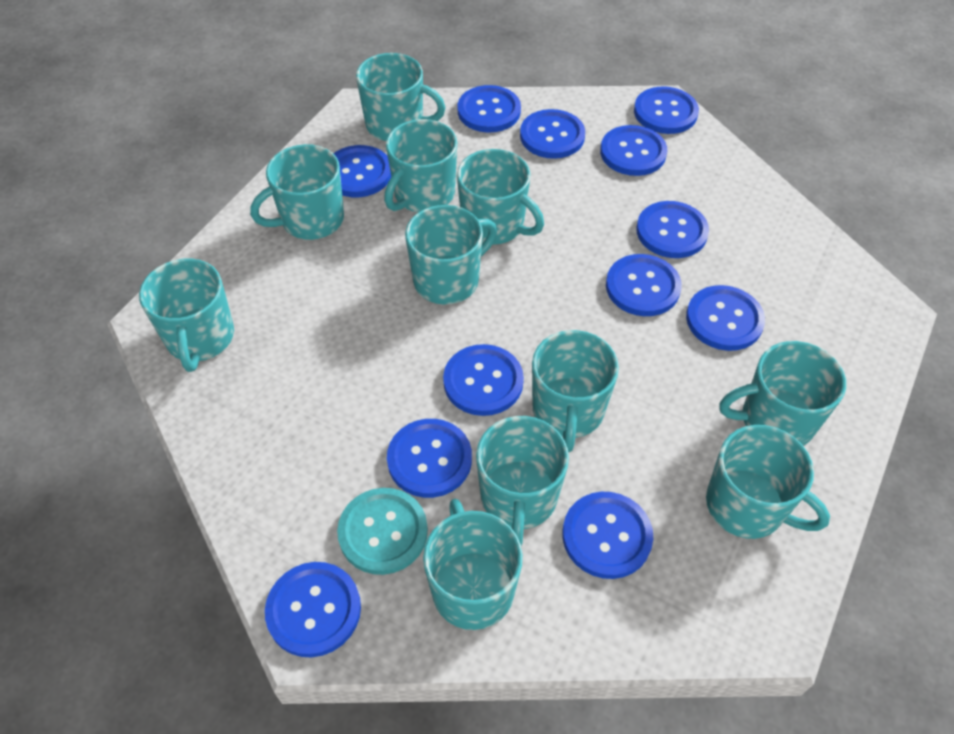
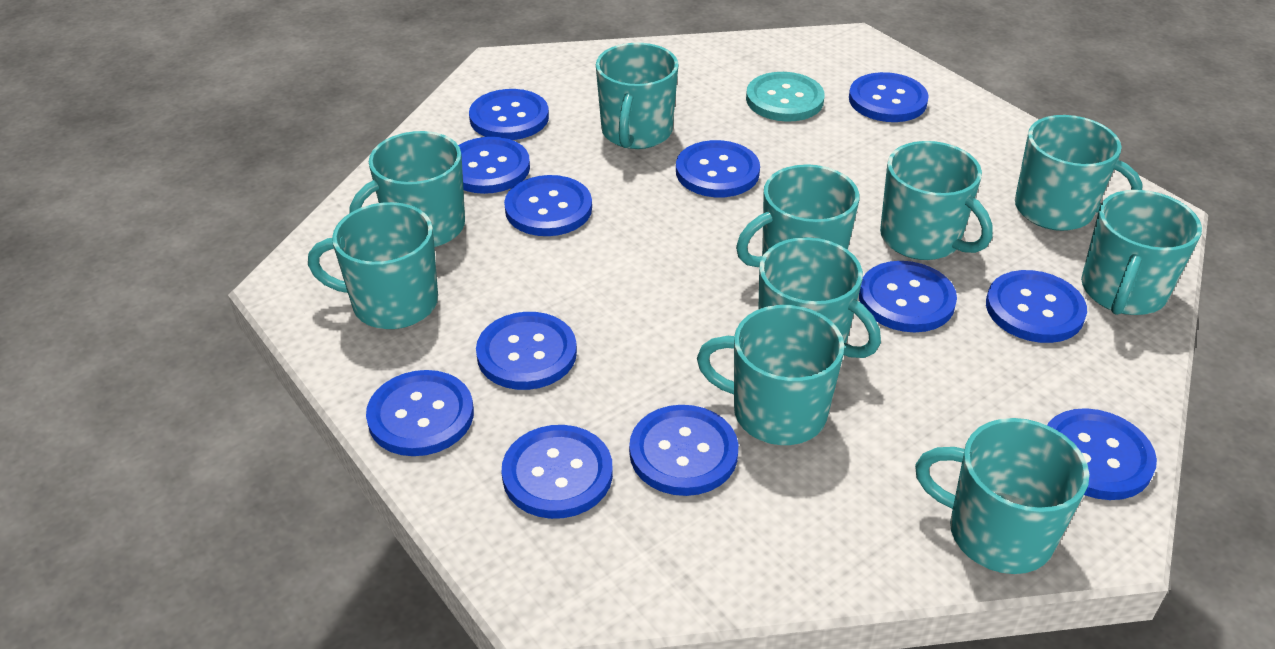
turquoise mug: 11 -> 10

